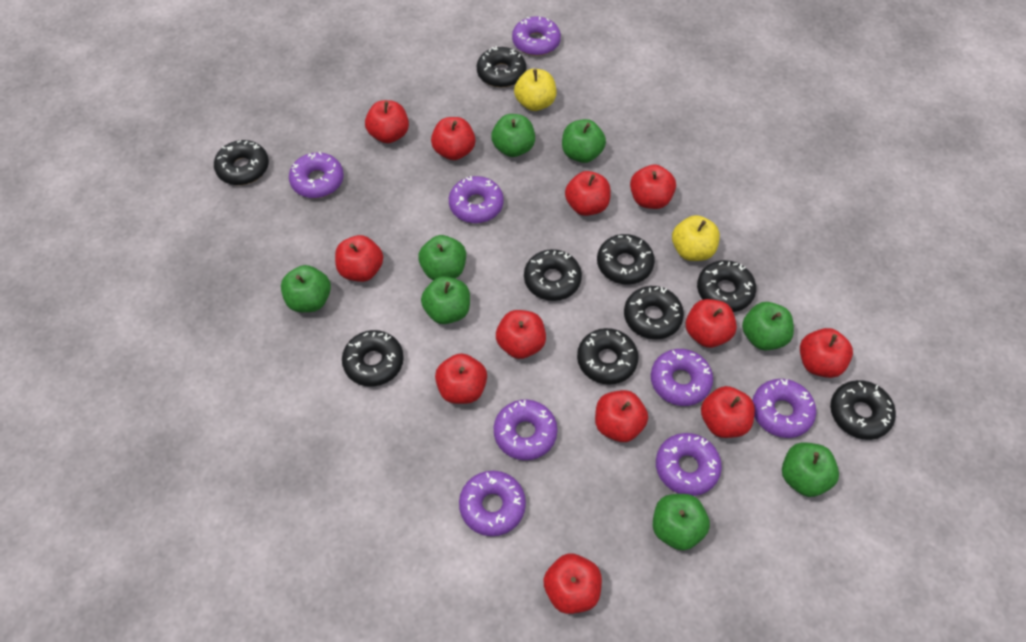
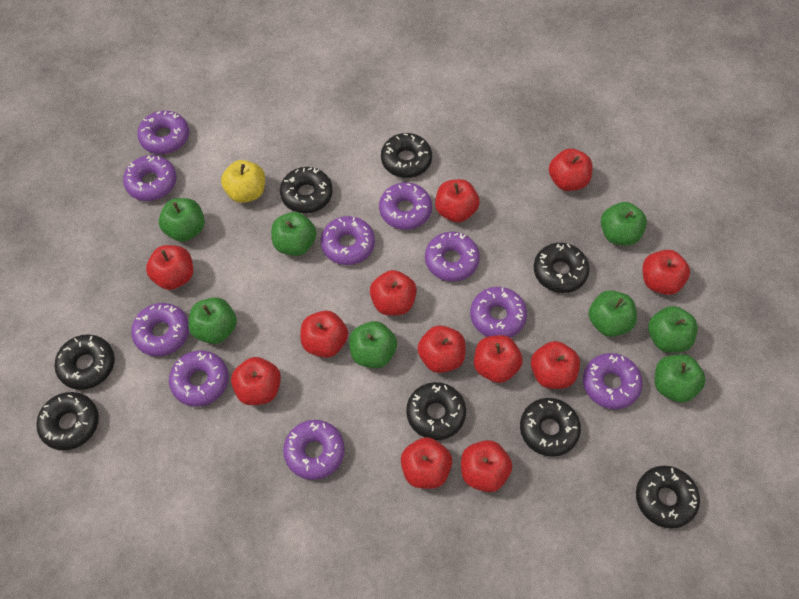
black donut: 9 -> 8
purple donut: 8 -> 10
yellow apple: 2 -> 1

